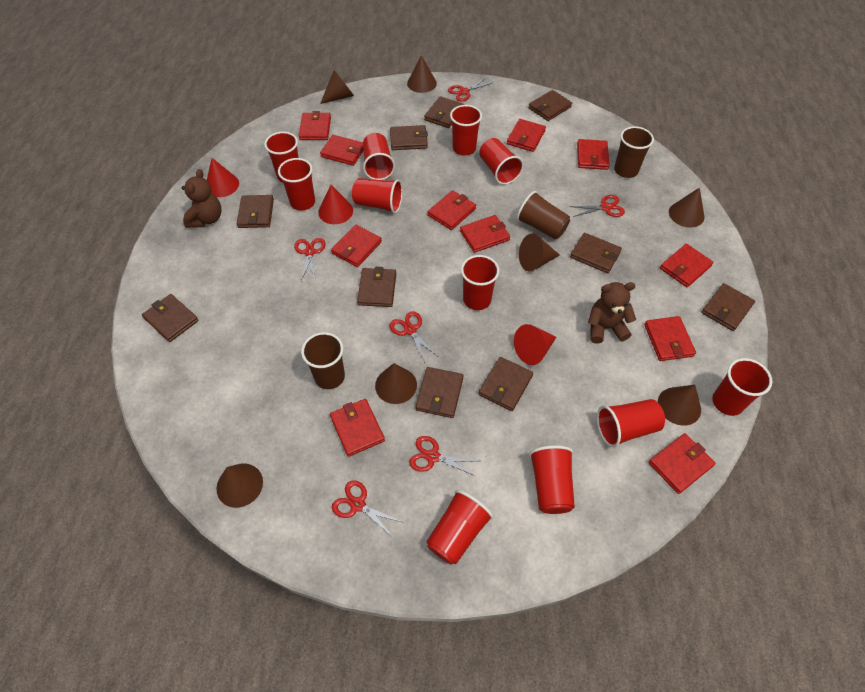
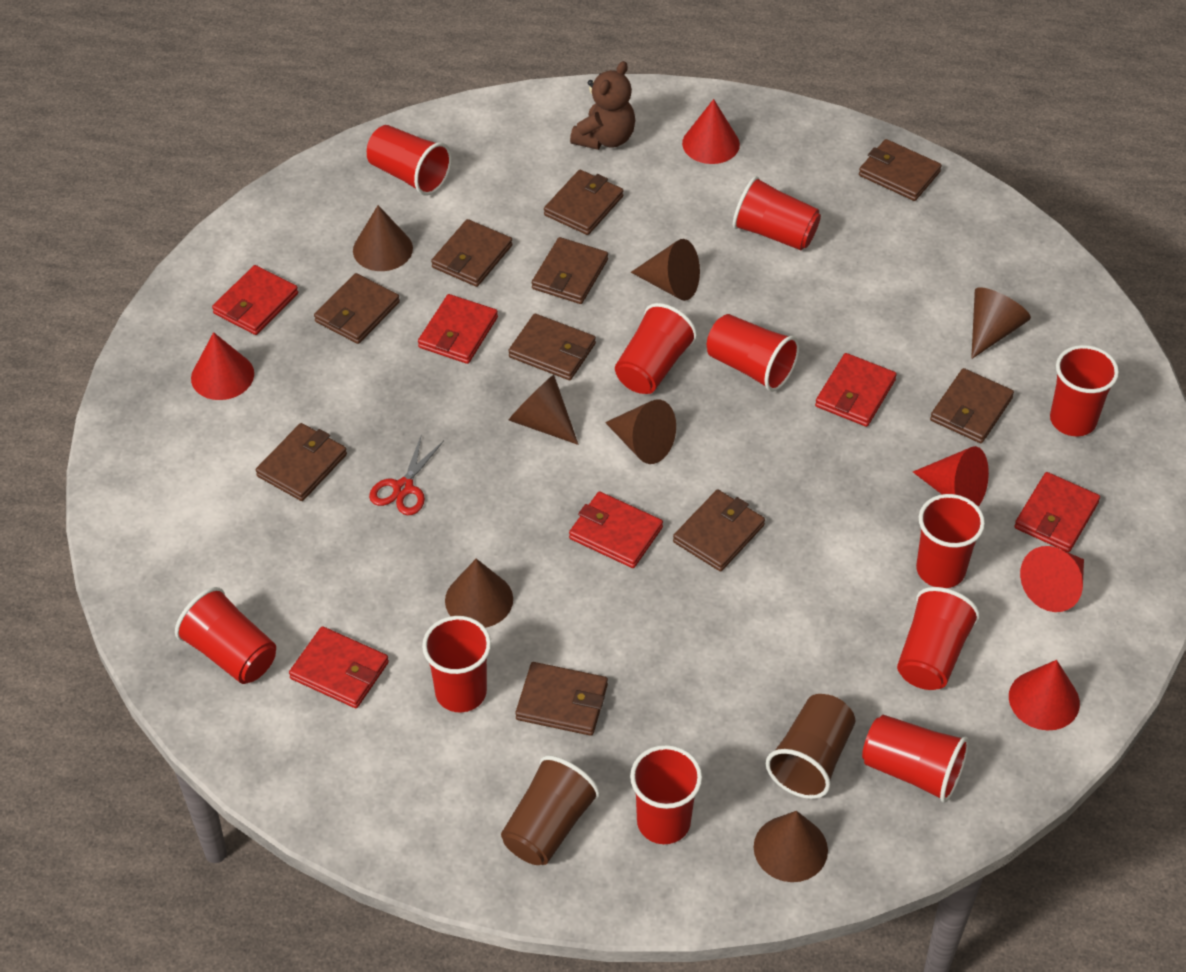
brown cup: 3 -> 2
brown teddy bear: 2 -> 1
red cone: 3 -> 5
red scissors: 6 -> 1
red wallet: 11 -> 6

